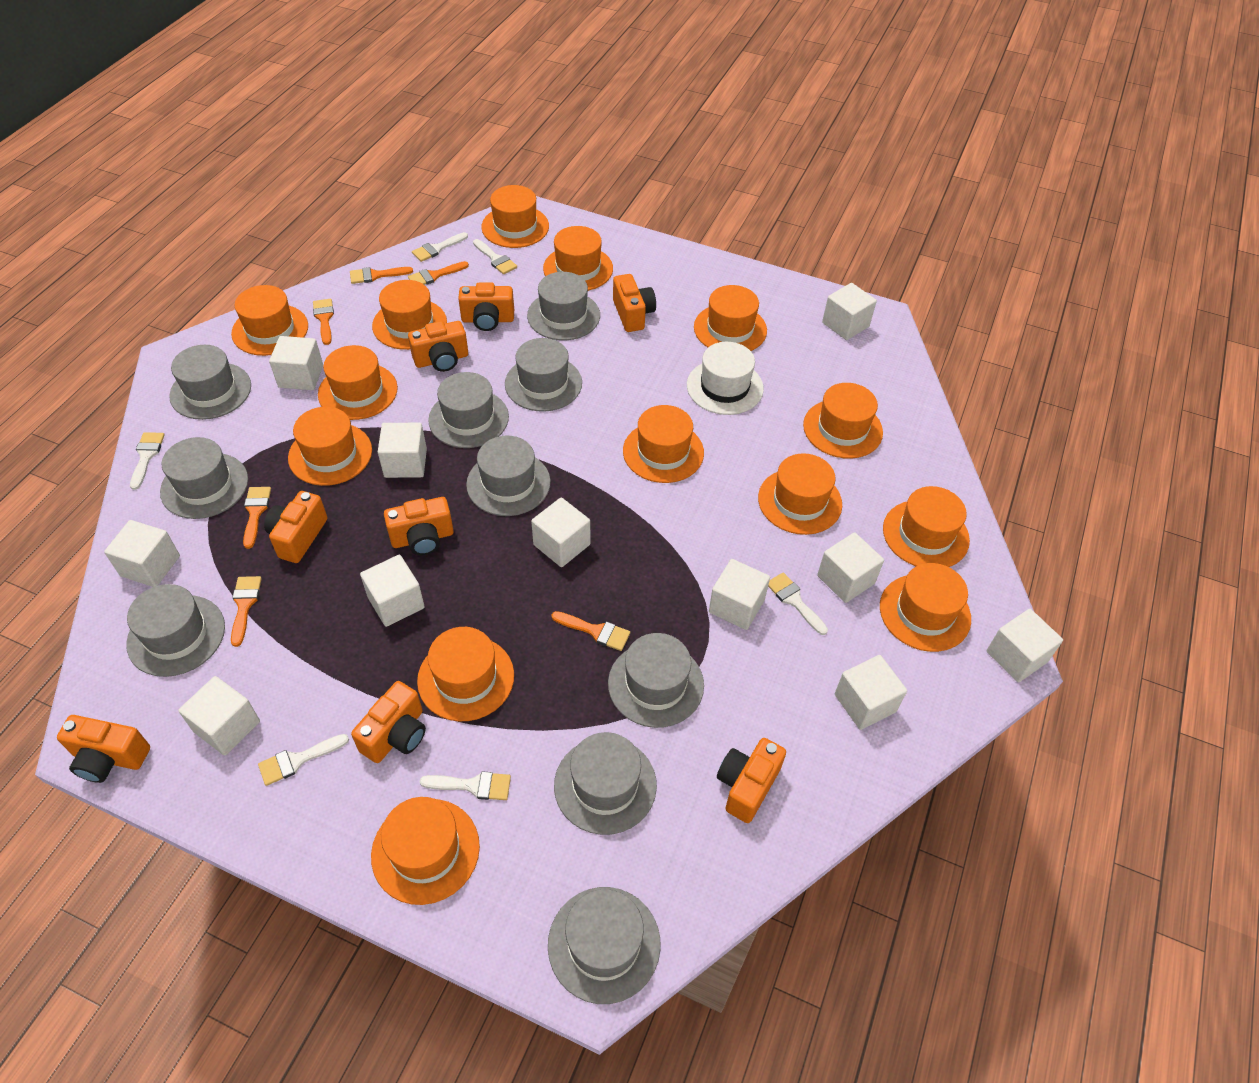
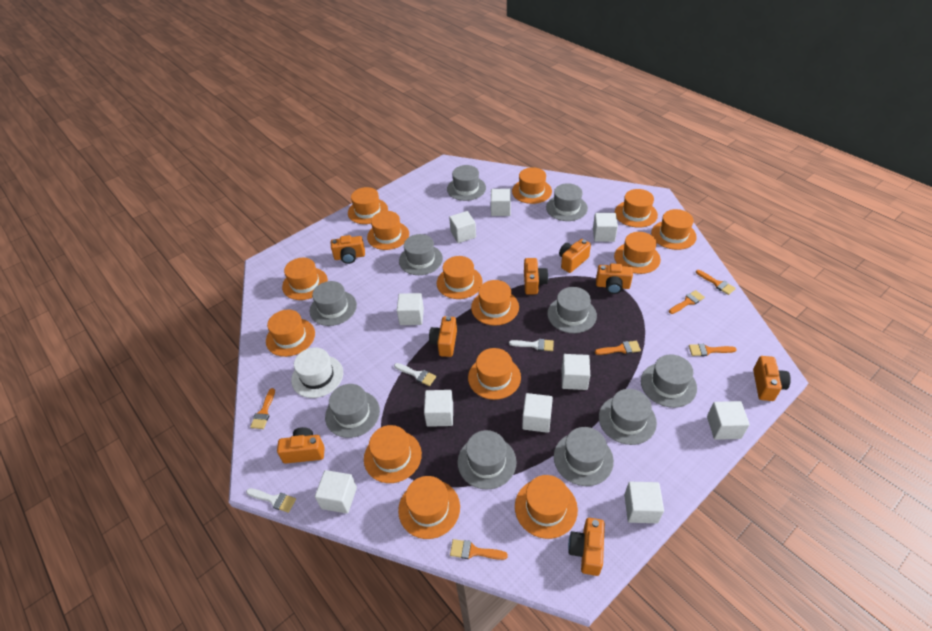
white brush: 6 -> 3
white cube: 11 -> 10

